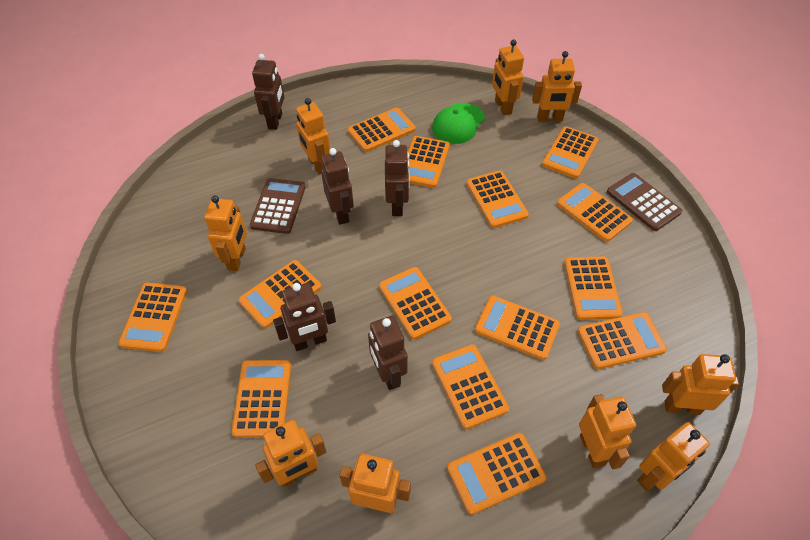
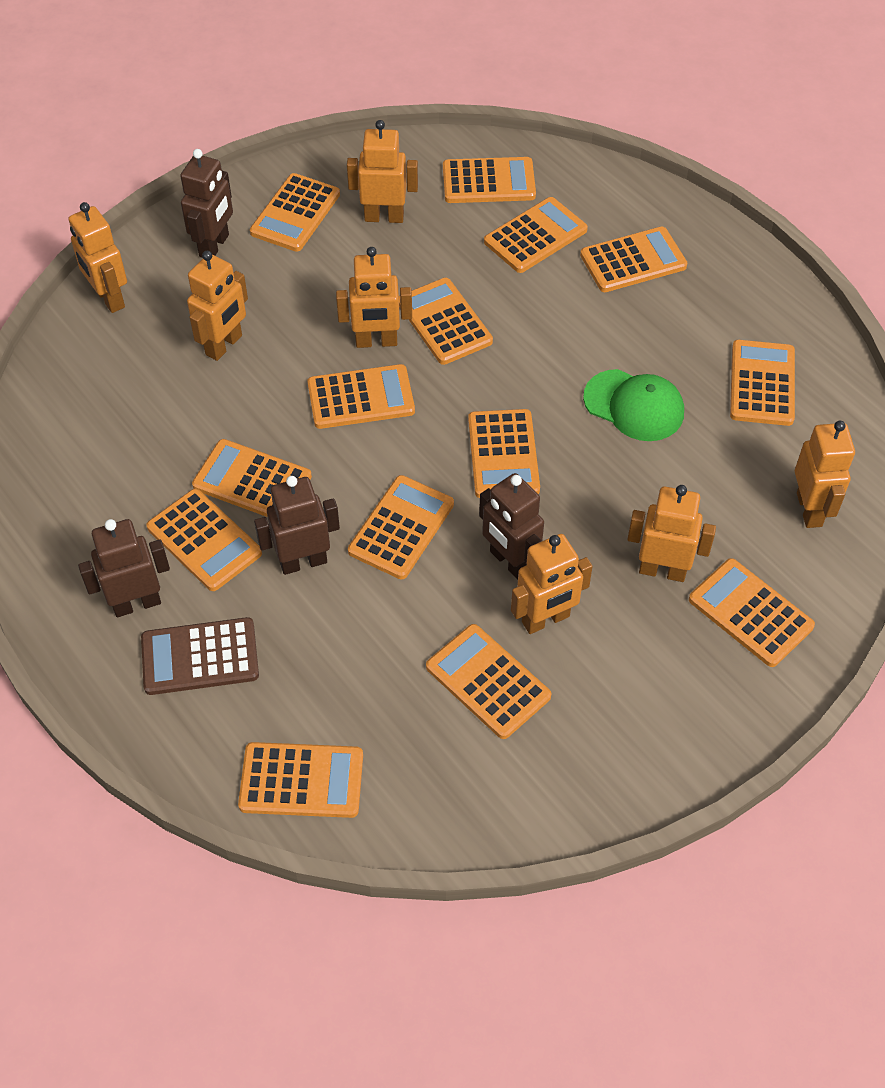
brown calculator: 2 -> 1
brown robot: 5 -> 4
orange robot: 9 -> 7

